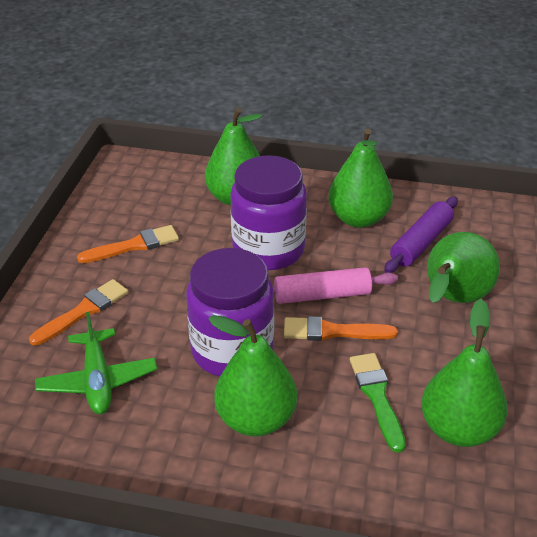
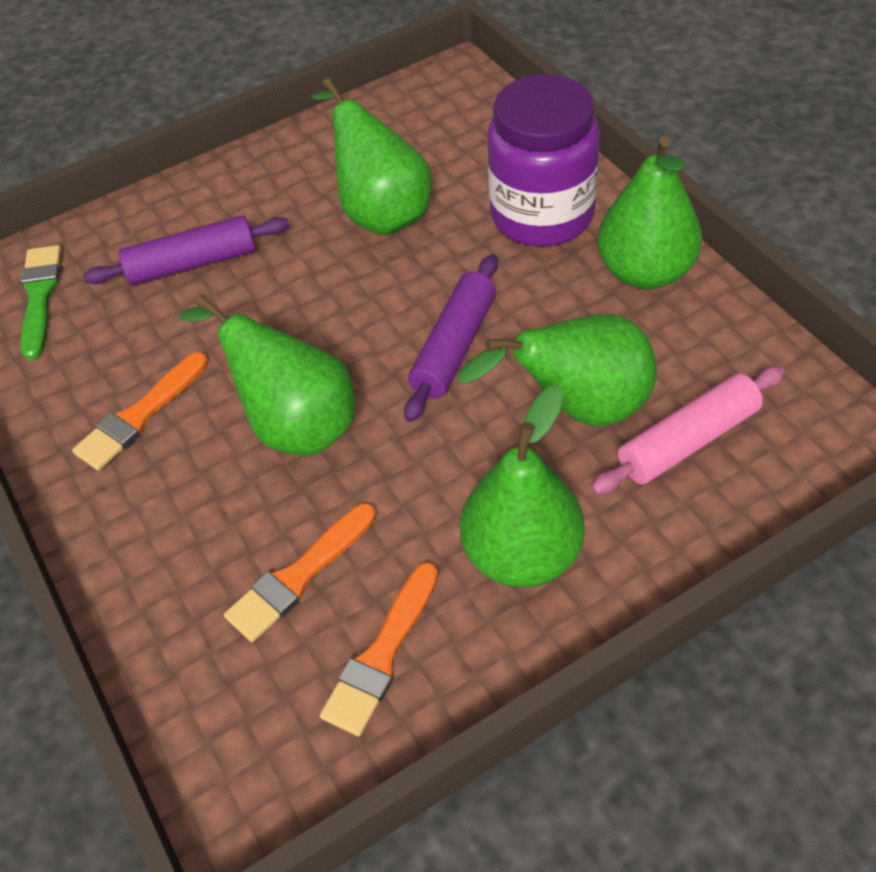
green plane: 1 -> 0
purple jar: 2 -> 1
purple rolling pin: 1 -> 2

